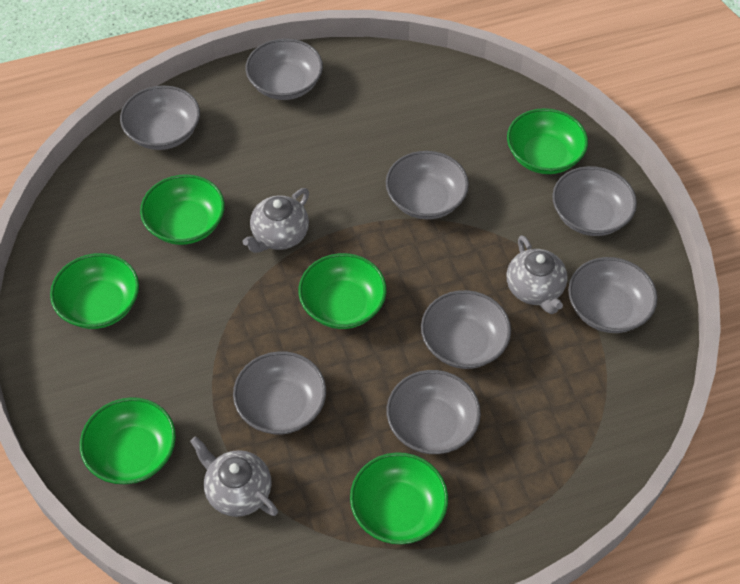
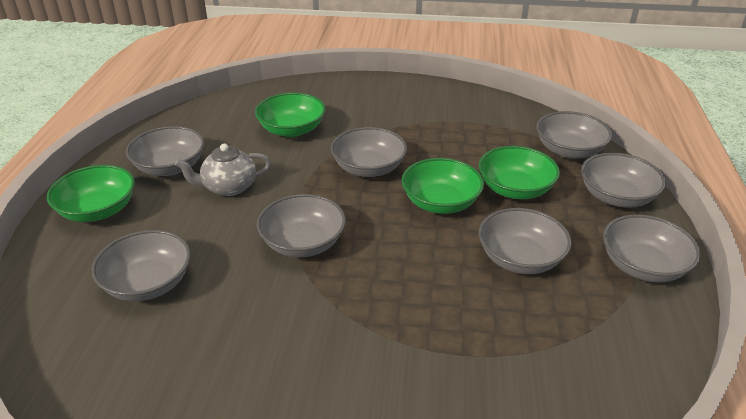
green bowl: 6 -> 4
grey teapot: 3 -> 1

